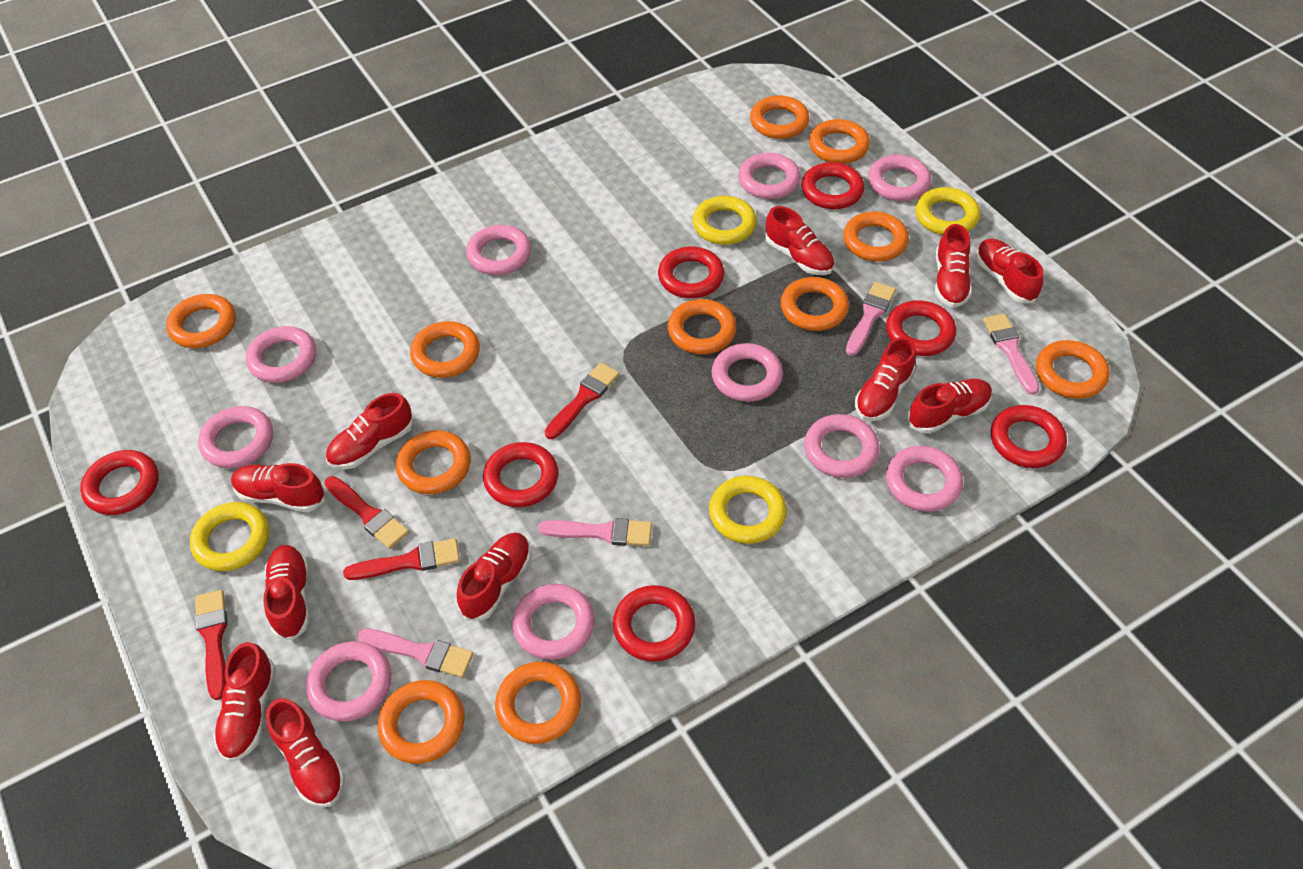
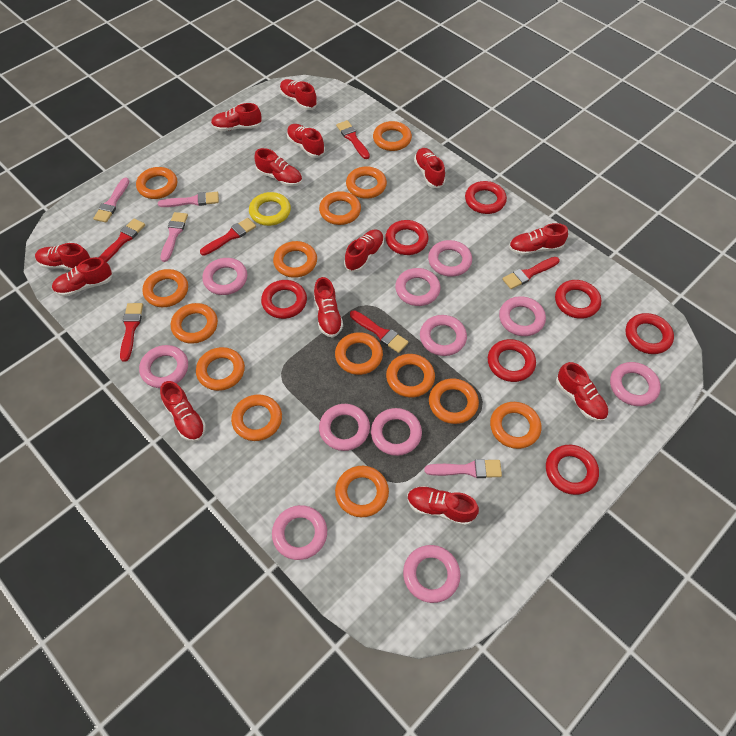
orange ring: 11 -> 14
pink ring: 10 -> 11
red brush: 4 -> 6
red shoe: 11 -> 13
yellow ring: 4 -> 1

